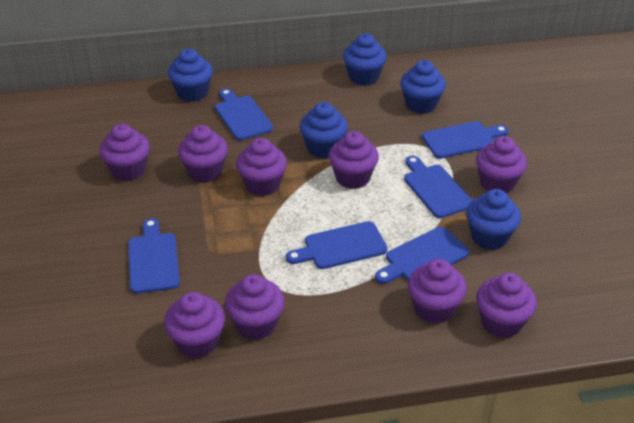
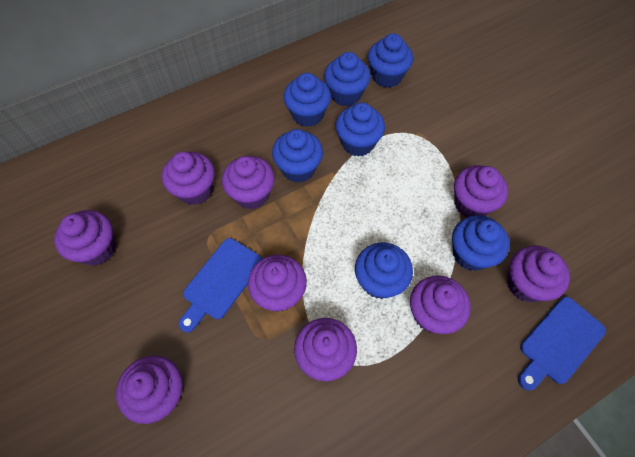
blue cupcake: 5 -> 7
blue cutting board: 6 -> 2

